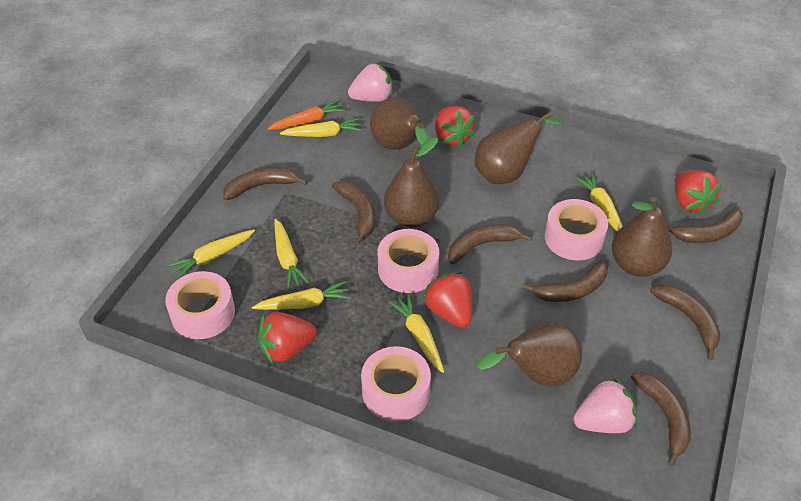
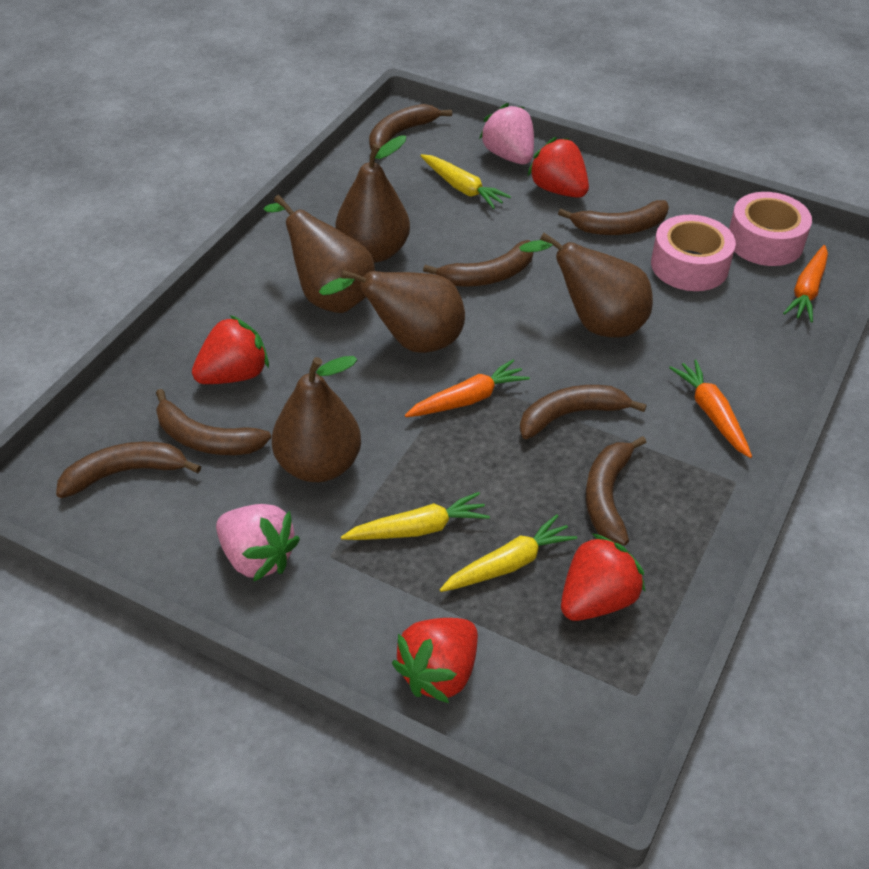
orange carrot: 1 -> 3
pink tape: 4 -> 2
yellow carrot: 6 -> 3

